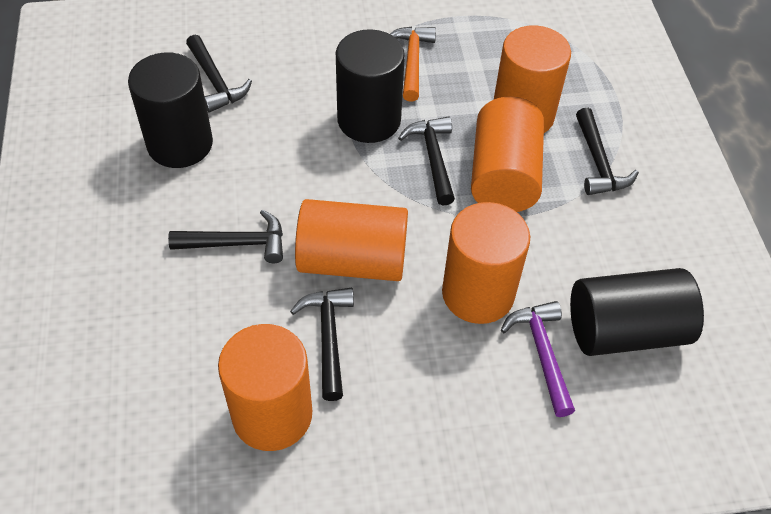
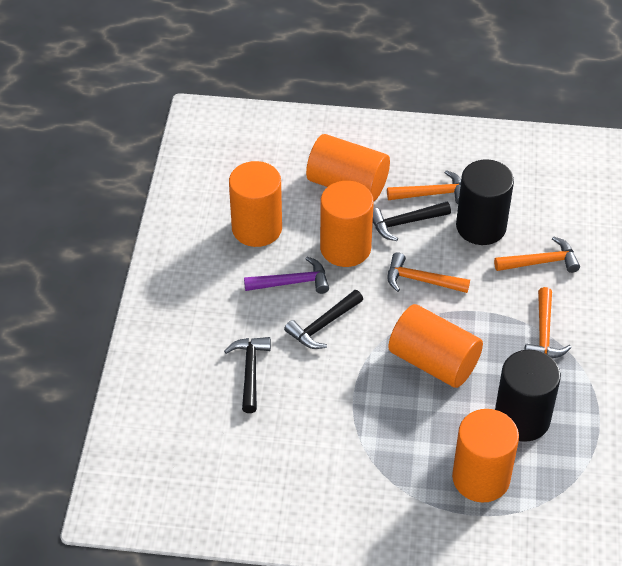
black cylinder: 3 -> 2
black hammer: 5 -> 3
orange hammer: 1 -> 4

